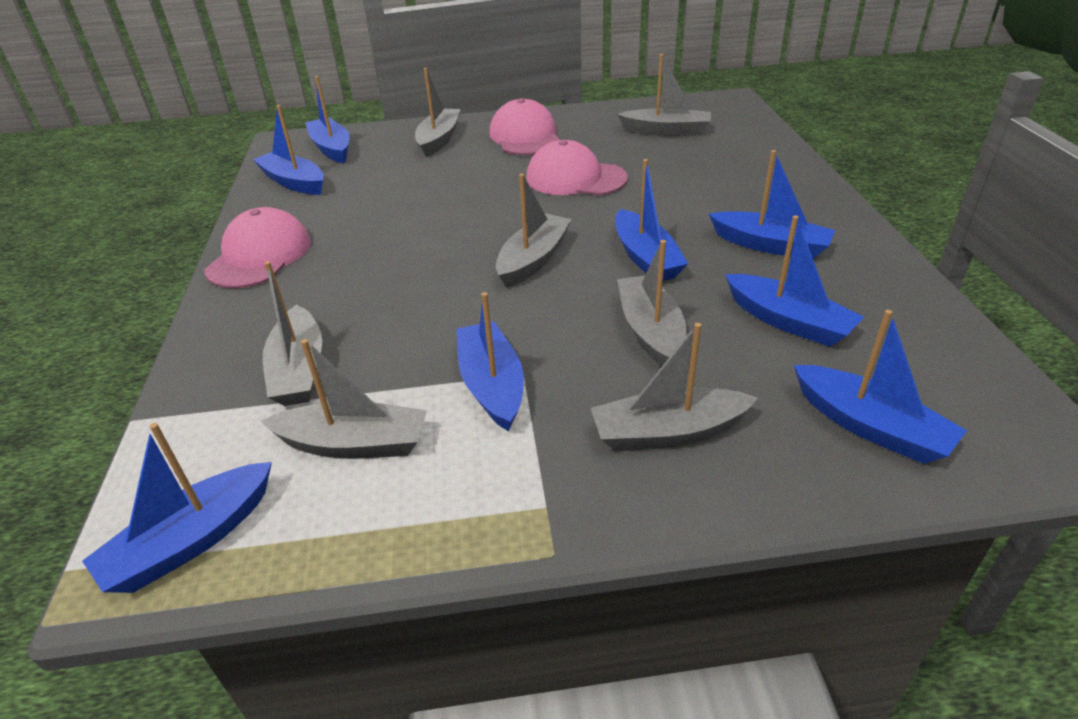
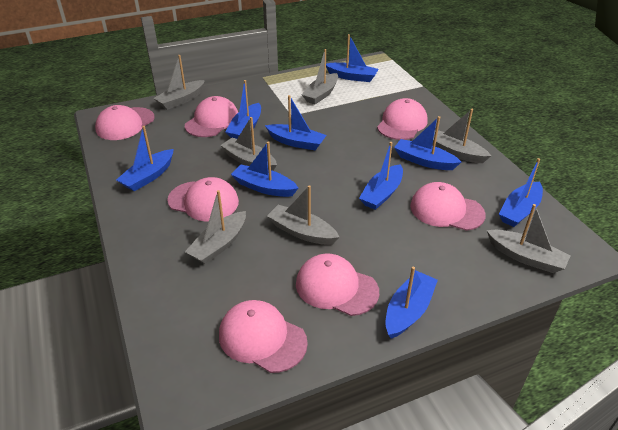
blue boat: 8 -> 9
pink cap: 3 -> 7

